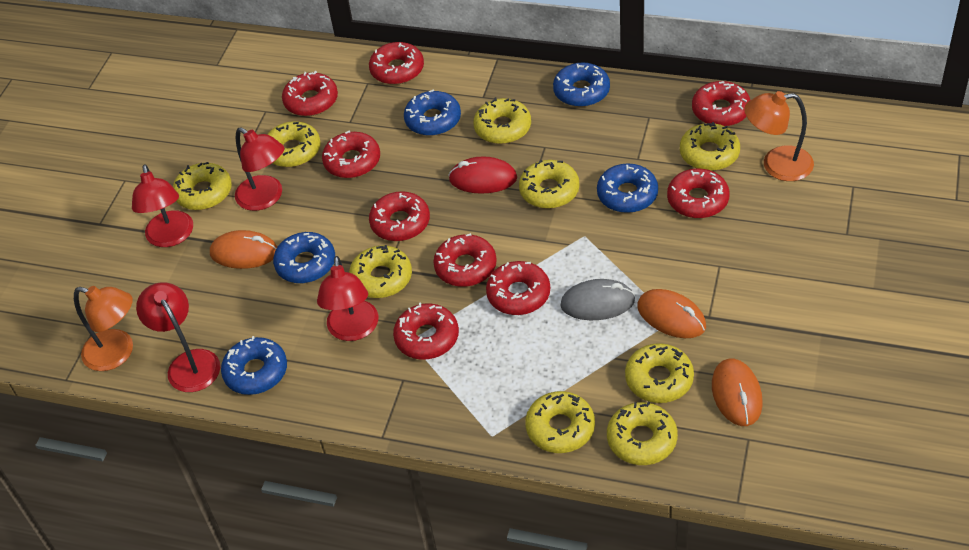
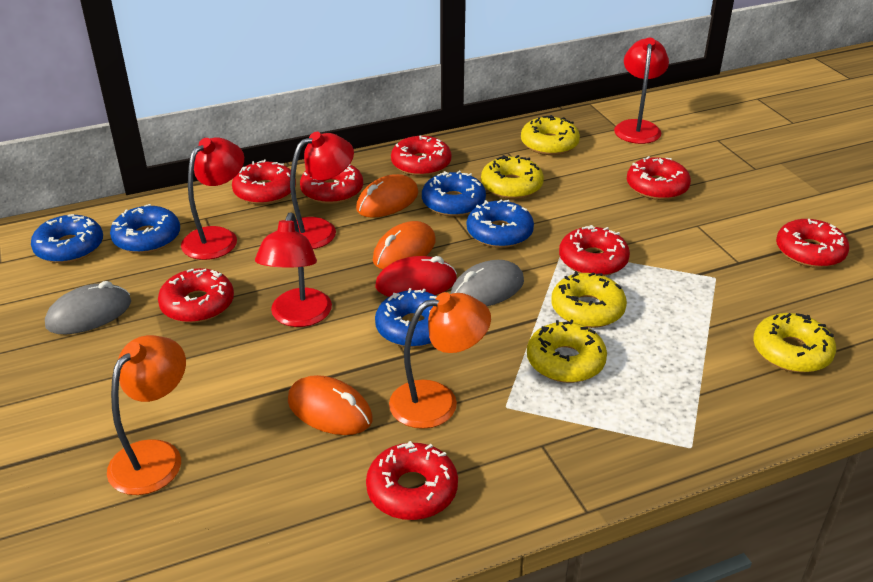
grey mouse: 1 -> 2
red donut: 9 -> 8
yellow donut: 9 -> 5

